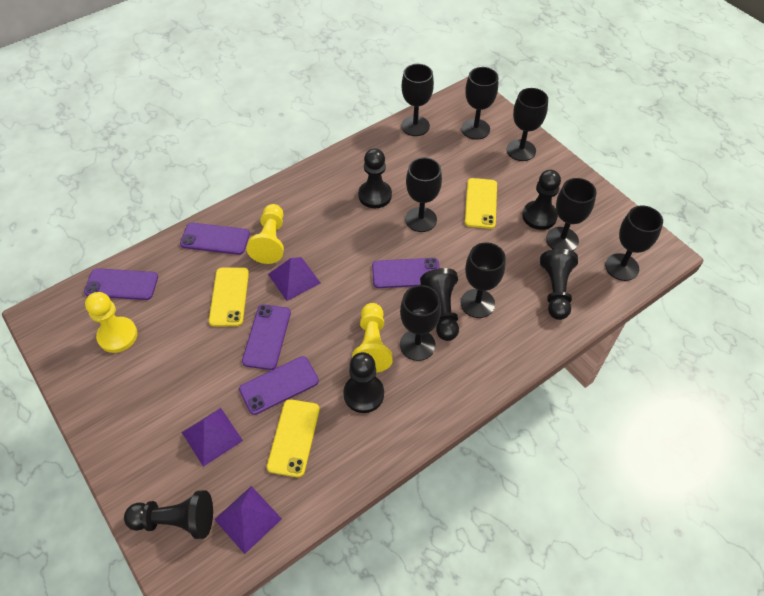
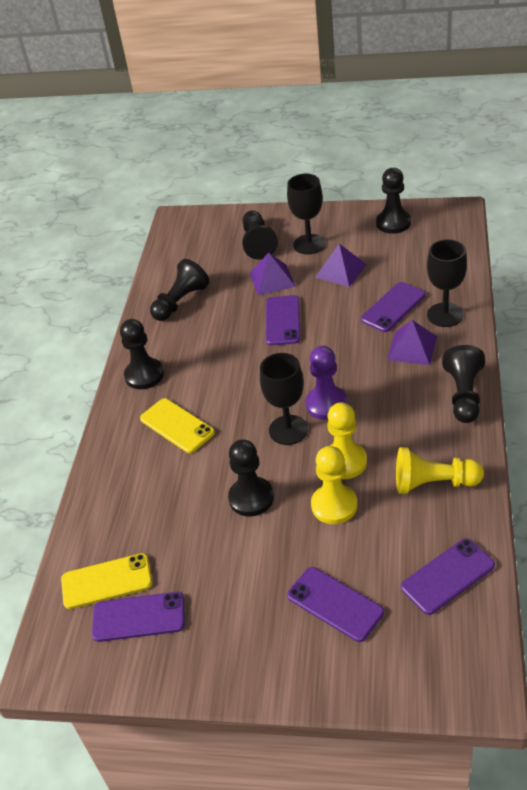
black goblet: 8 -> 3
purple pawn: 0 -> 1
yellow phone: 3 -> 2

